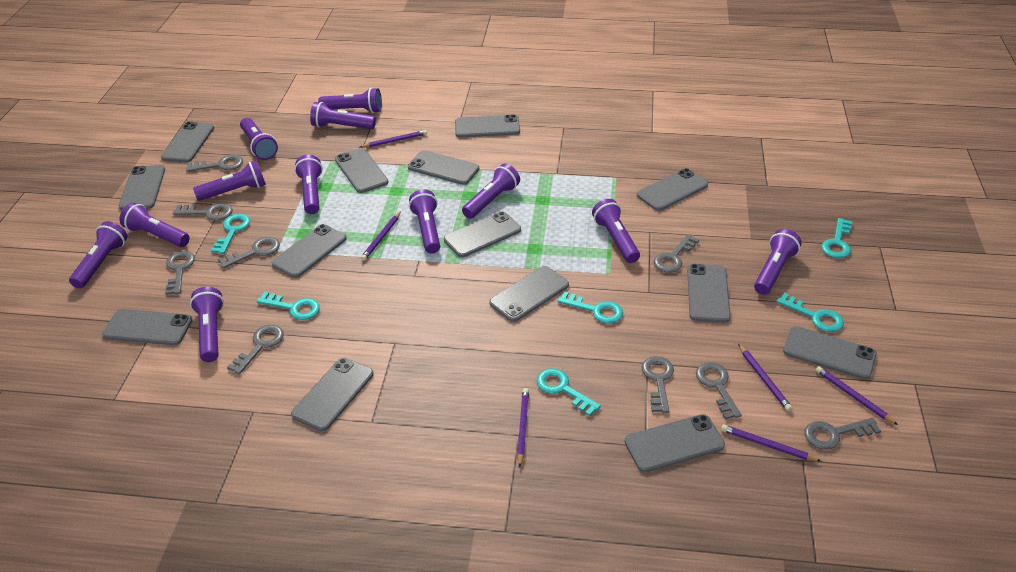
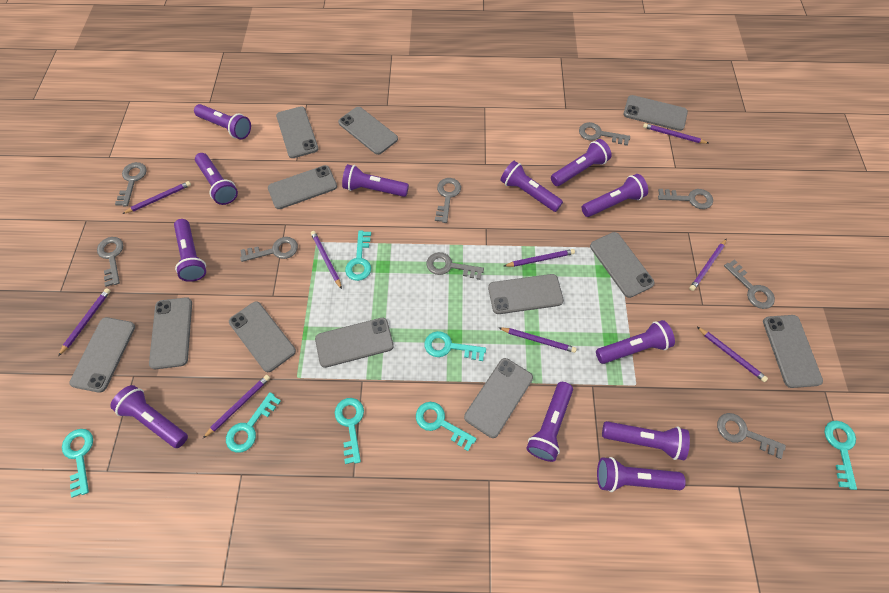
grey phone: 14 -> 12
purple pencil: 6 -> 9
turquoise key: 6 -> 7

